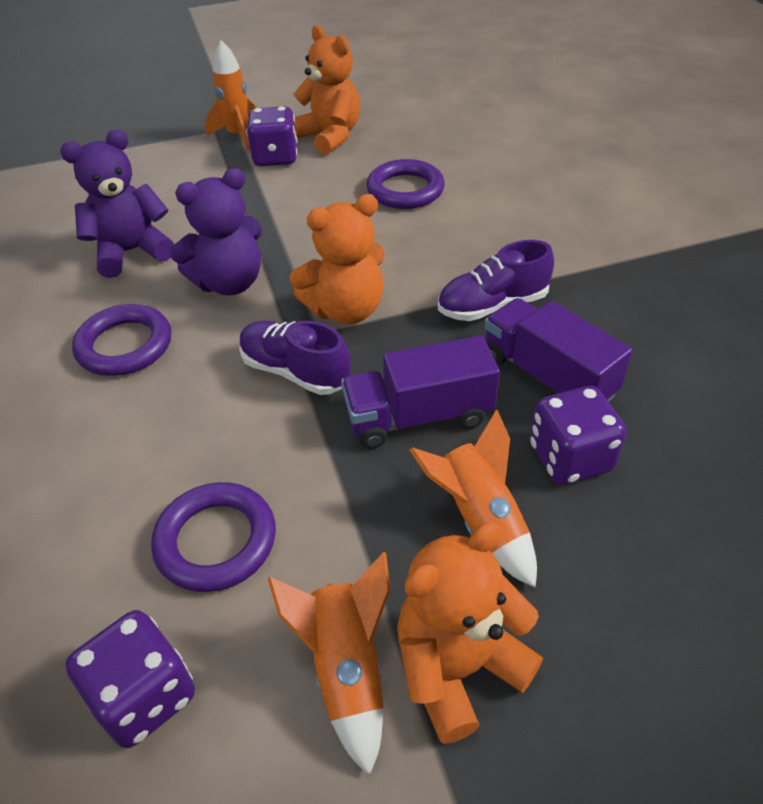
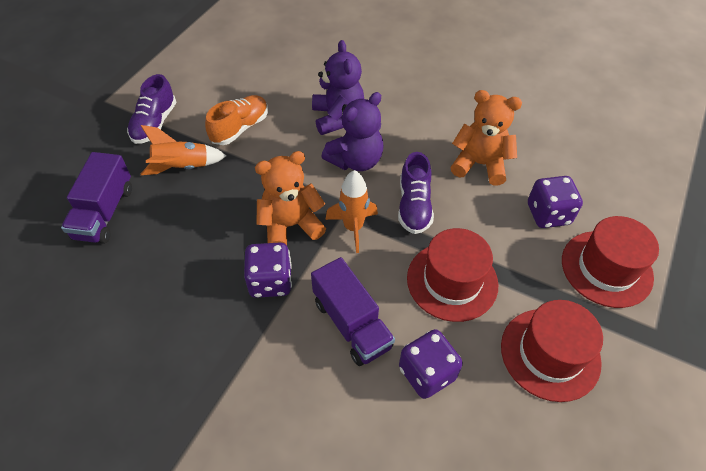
orange rocket: 3 -> 2
orange shoe: 0 -> 1
orange teddy bear: 3 -> 2
purple ring: 3 -> 0
red hat: 0 -> 3

